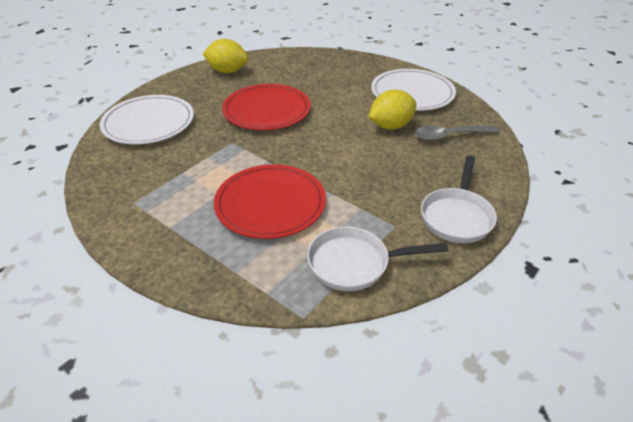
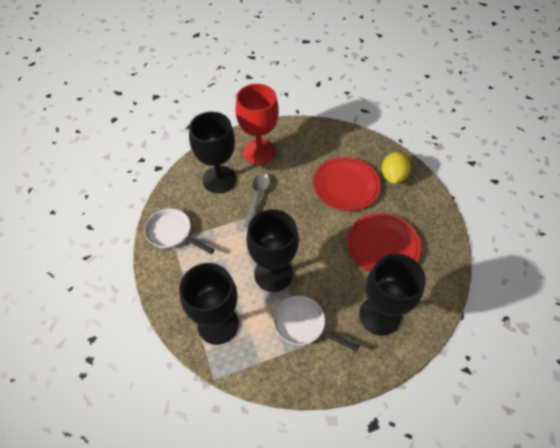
black goblet: 0 -> 4
red goblet: 0 -> 1
white plate: 2 -> 0
yellow lemon: 2 -> 1

